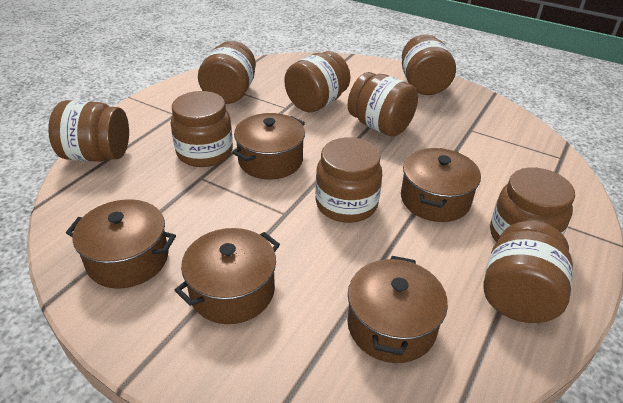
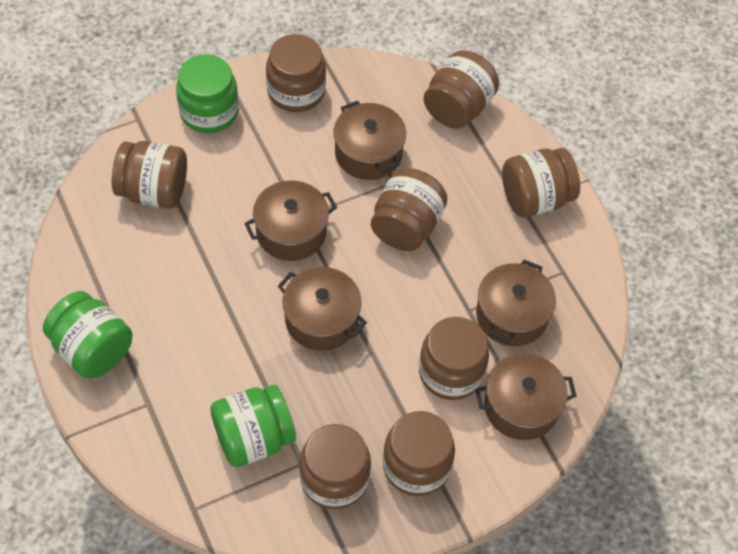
brown jar: 9 -> 8
green jar: 0 -> 3

